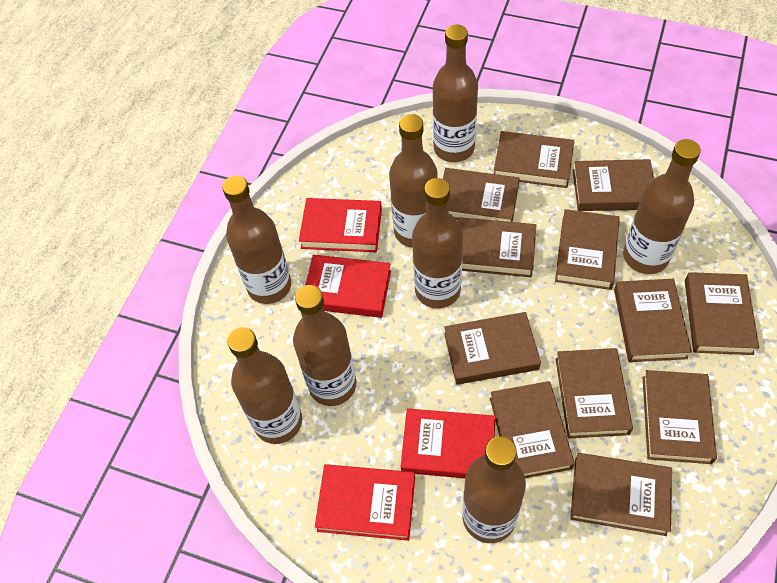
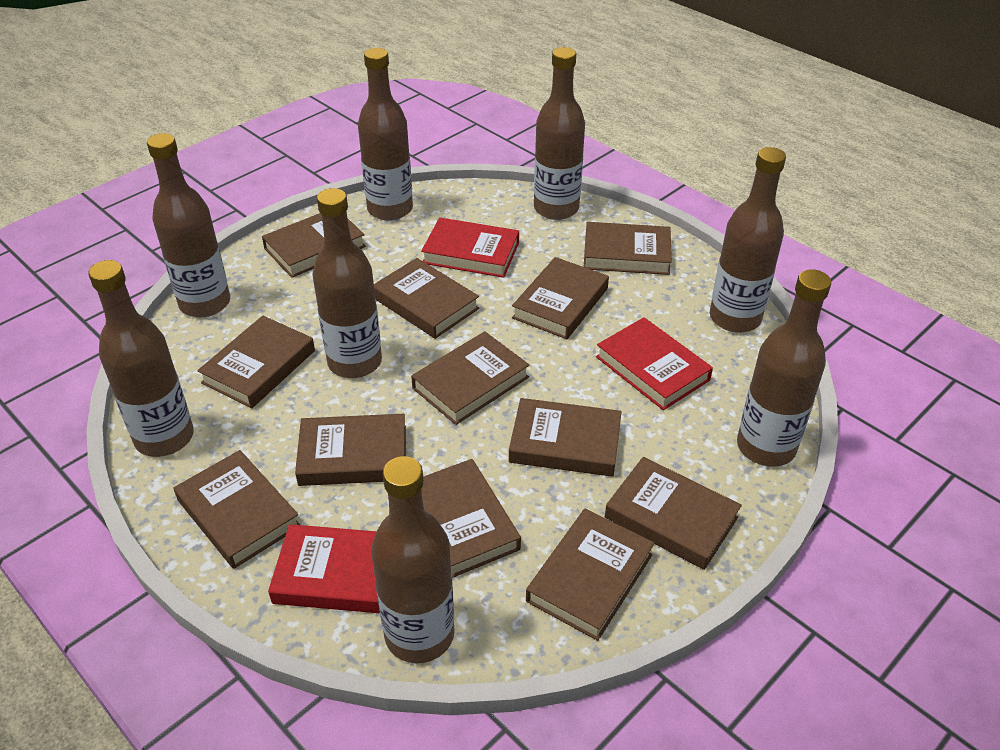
red book: 4 -> 3

